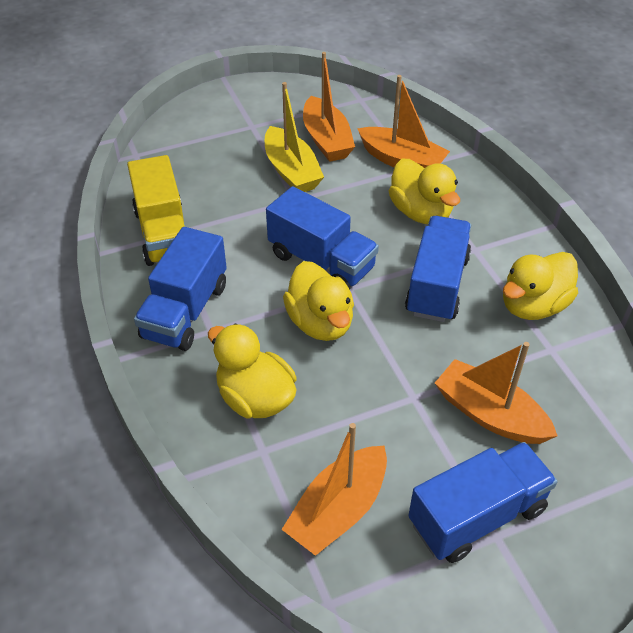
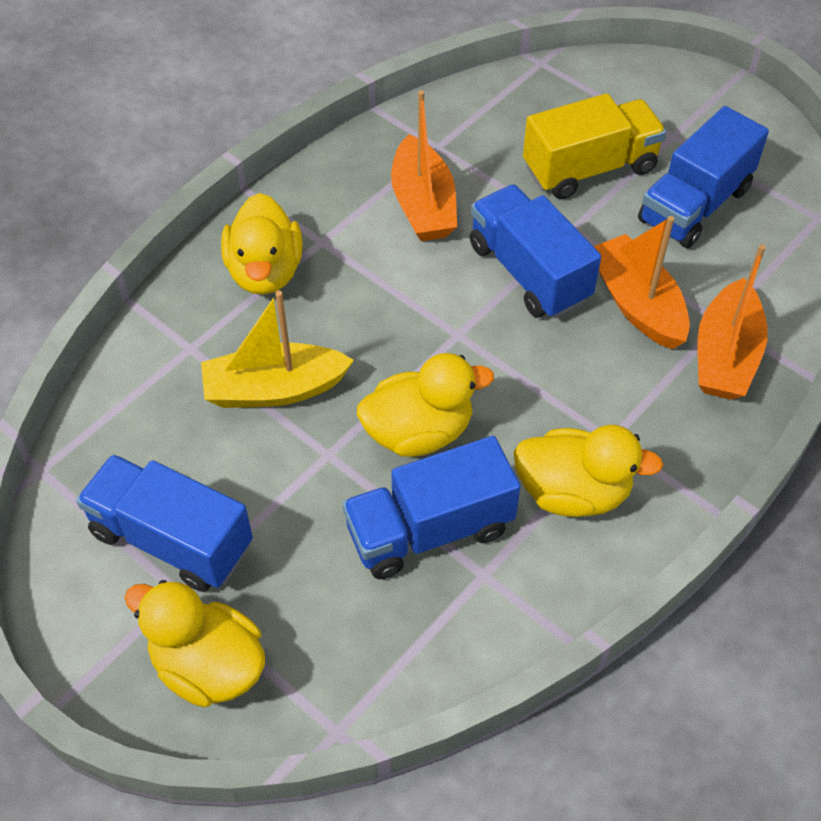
orange boat: 4 -> 3

